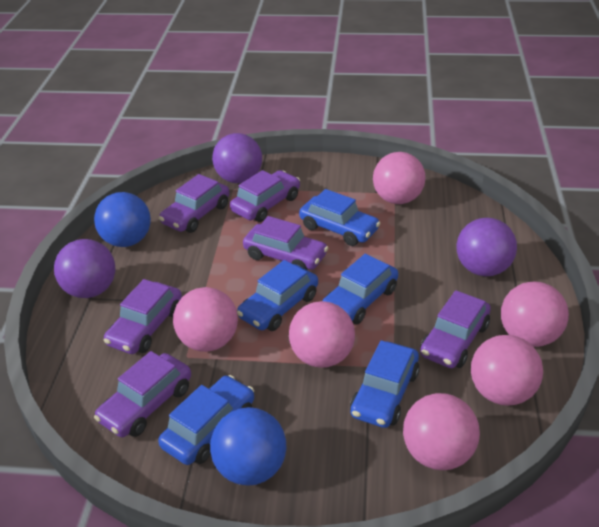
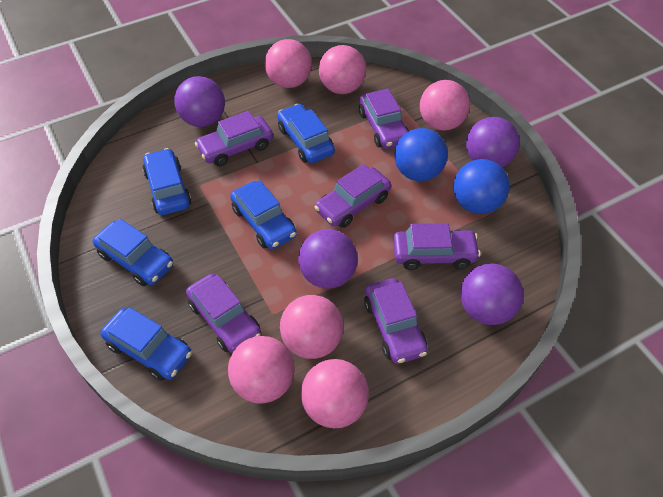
purple ball: 3 -> 4

